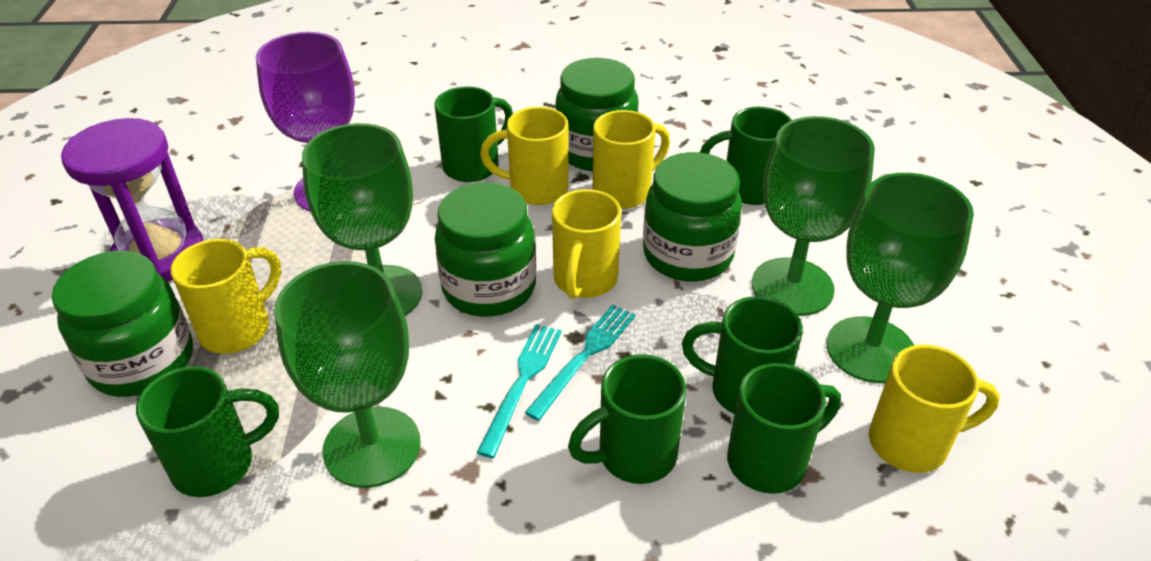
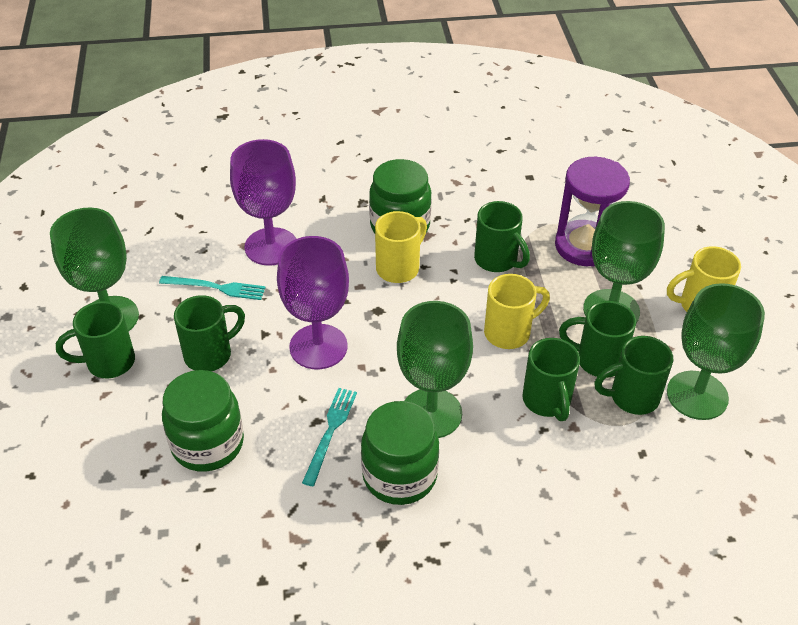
green jar: 4 -> 3
purple goblet: 1 -> 2
yellow mug: 5 -> 3

